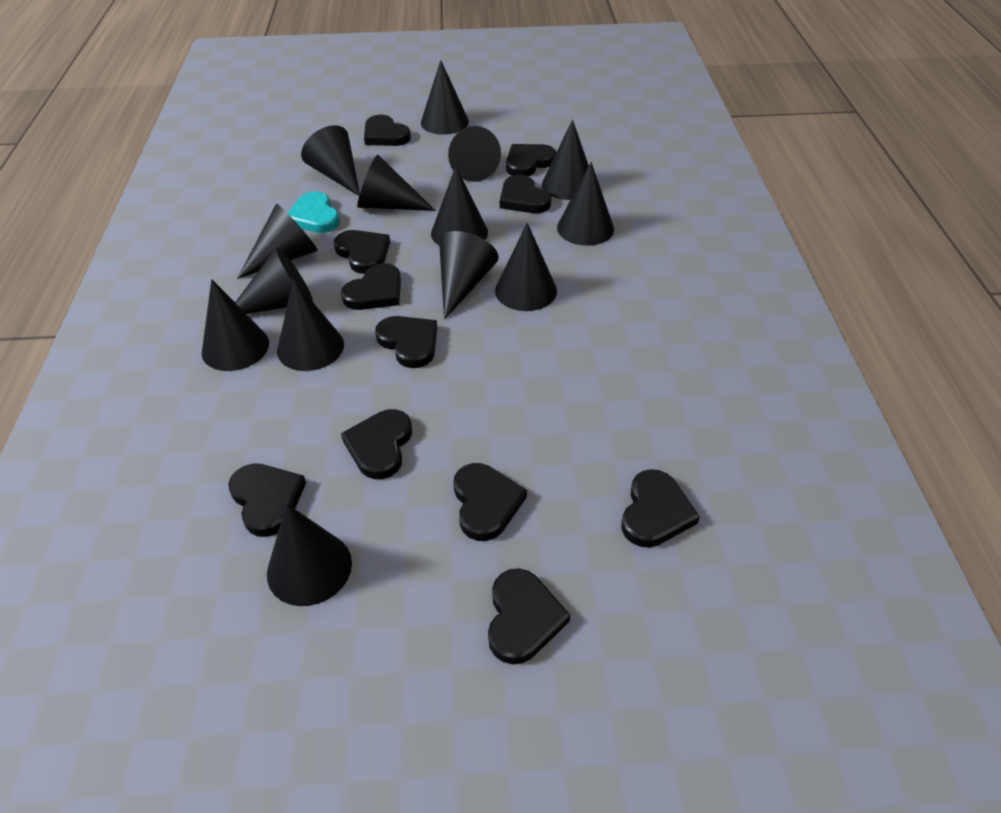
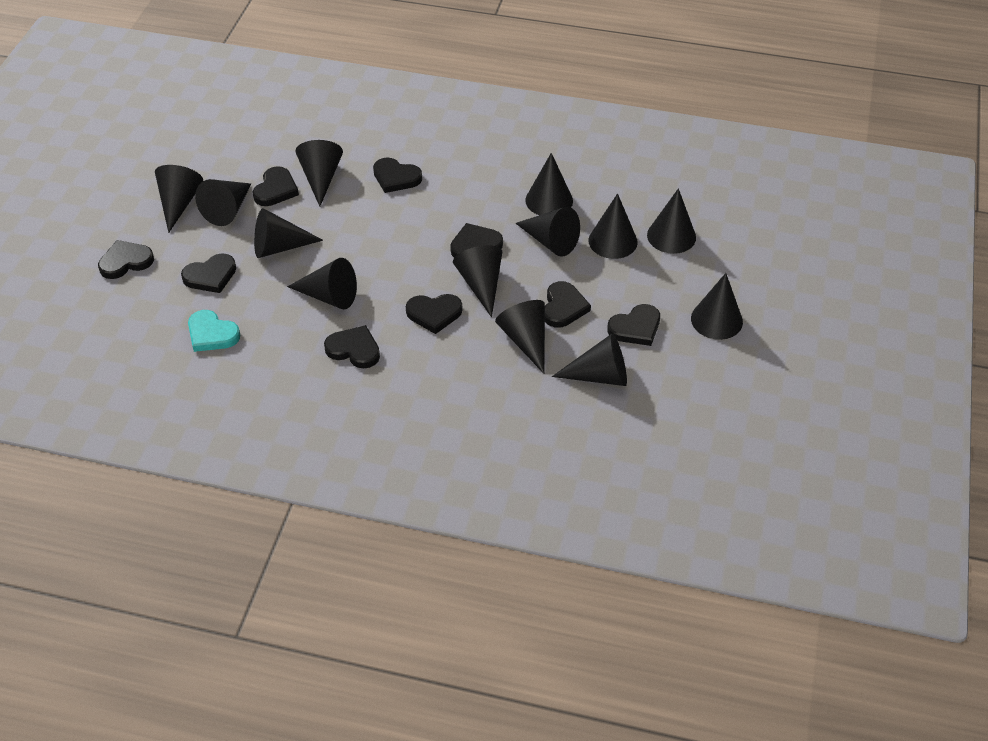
black cone: 14 -> 13
black heart: 11 -> 9

